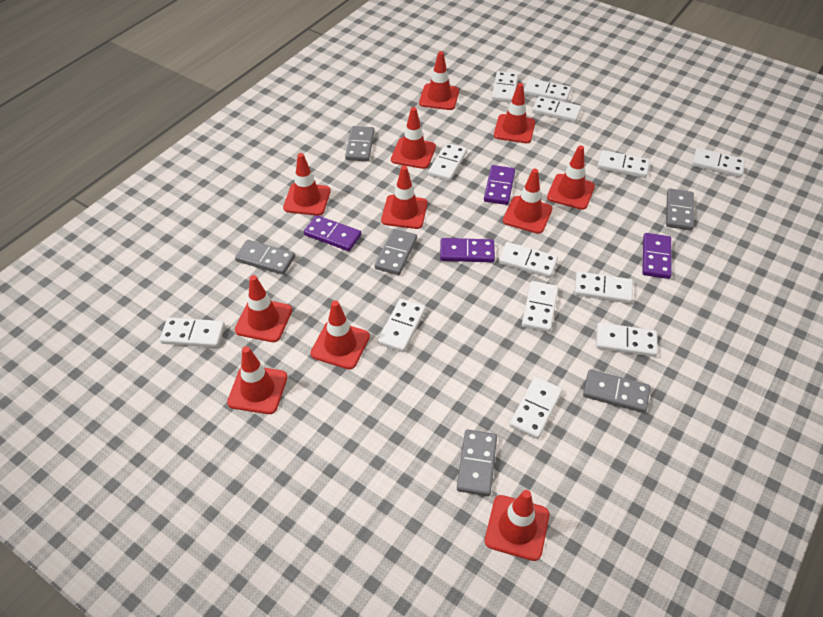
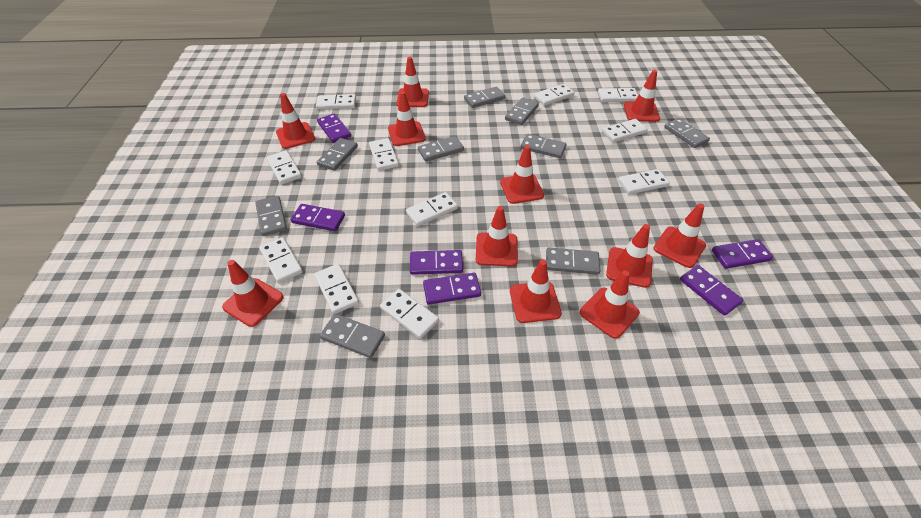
grey domino: 6 -> 9
purple domino: 4 -> 6
white domino: 13 -> 11

